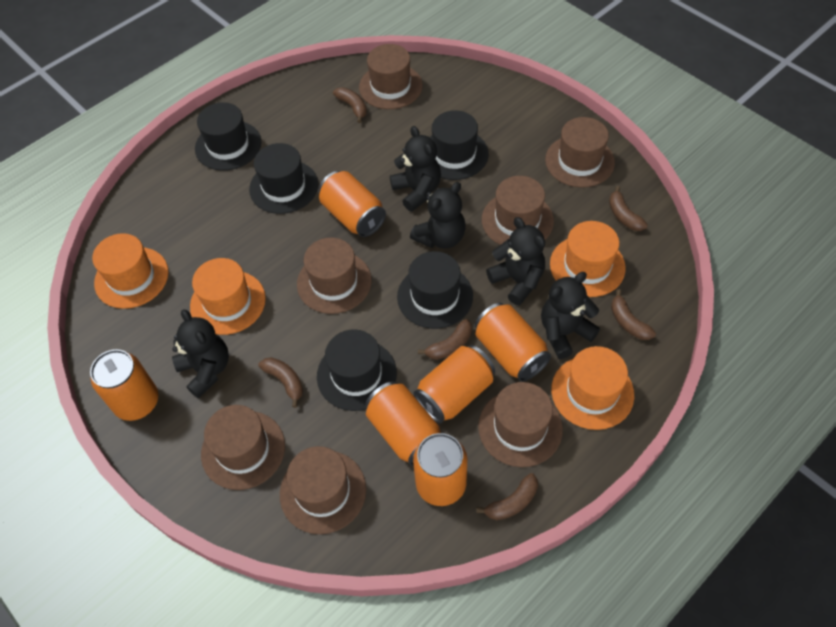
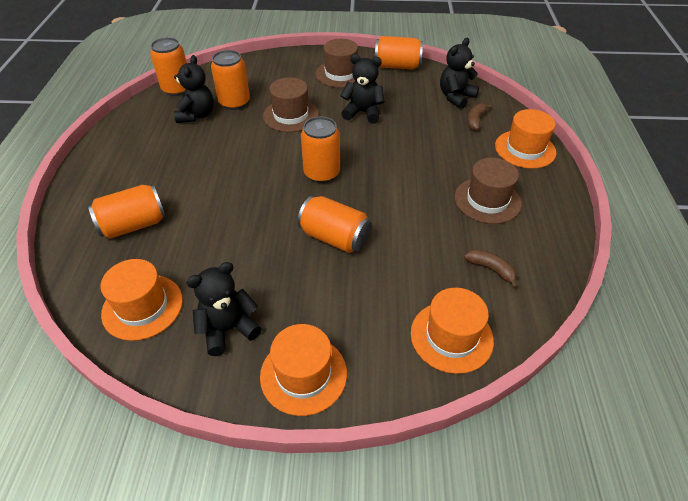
black hat: 5 -> 0
black teddy bear: 5 -> 4
brown banana: 6 -> 2
brown hat: 7 -> 3

